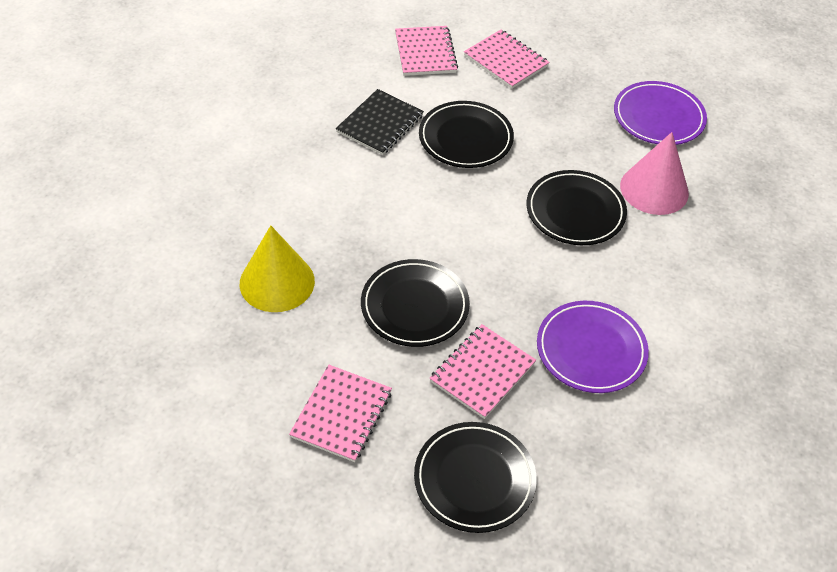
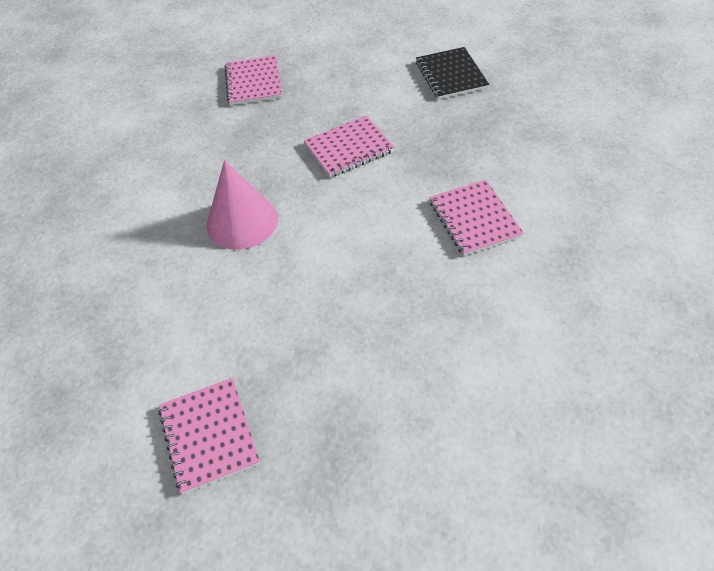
black plate: 4 -> 0
purple plate: 2 -> 0
yellow cone: 1 -> 0

